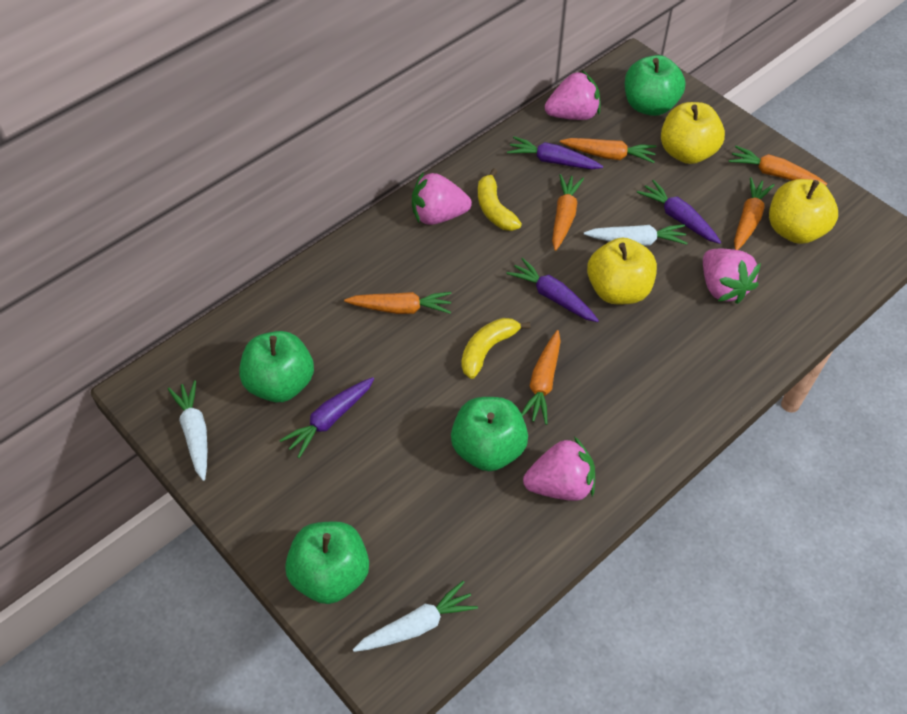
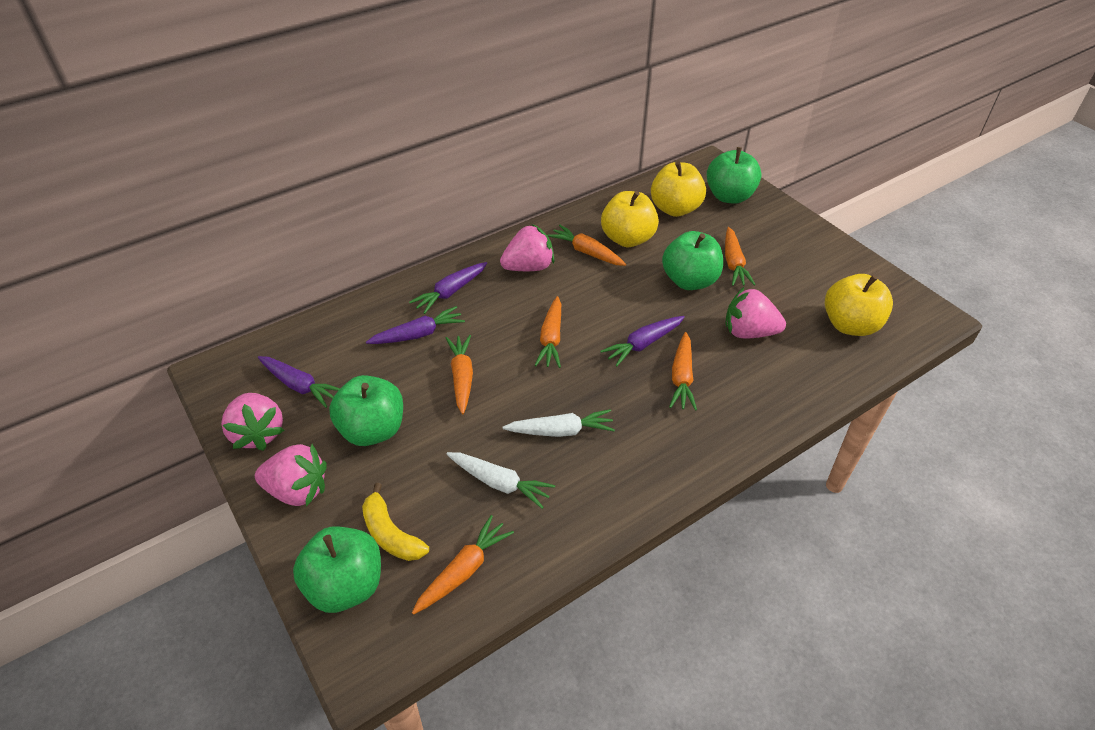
white carrot: 3 -> 2
yellow banana: 2 -> 1

